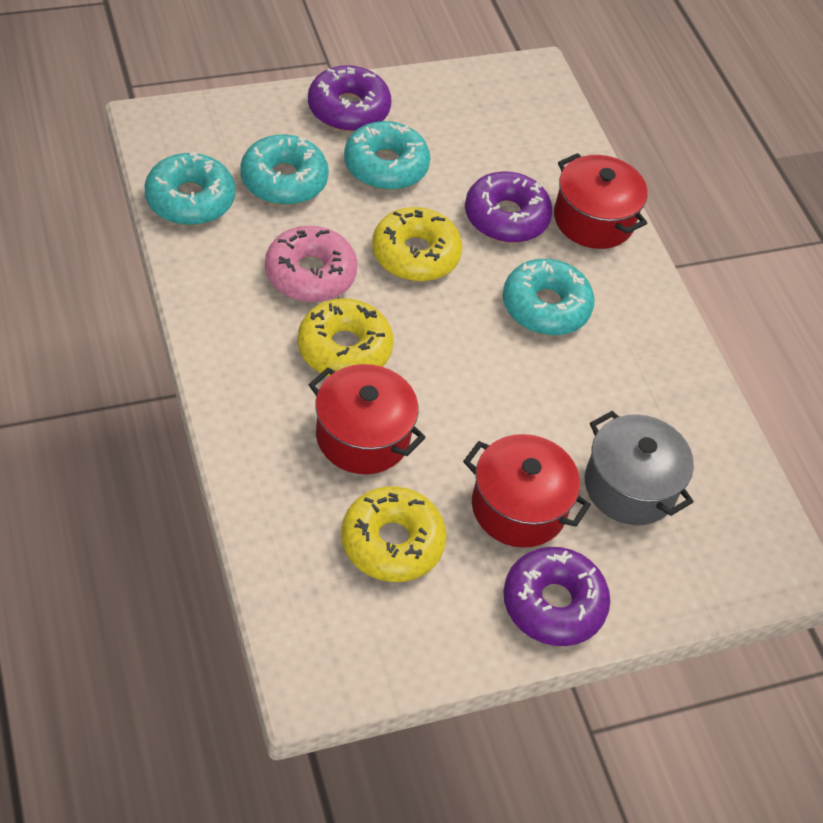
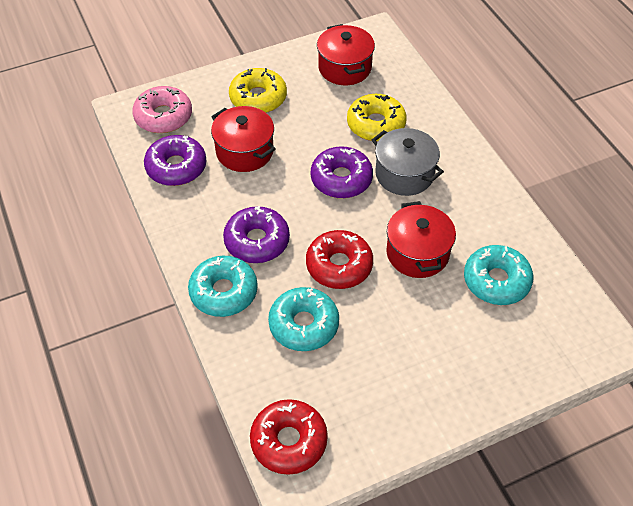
red donut: 0 -> 2
turquoise donut: 4 -> 3
yellow donut: 3 -> 2

